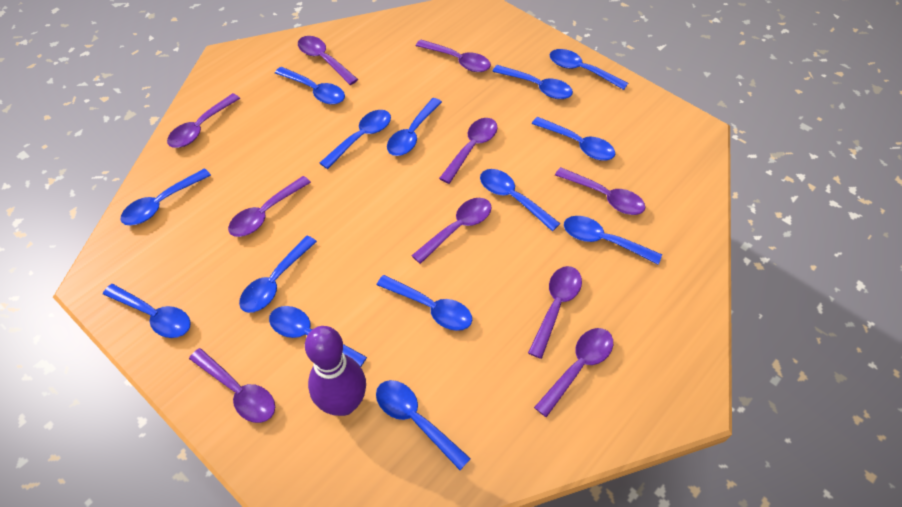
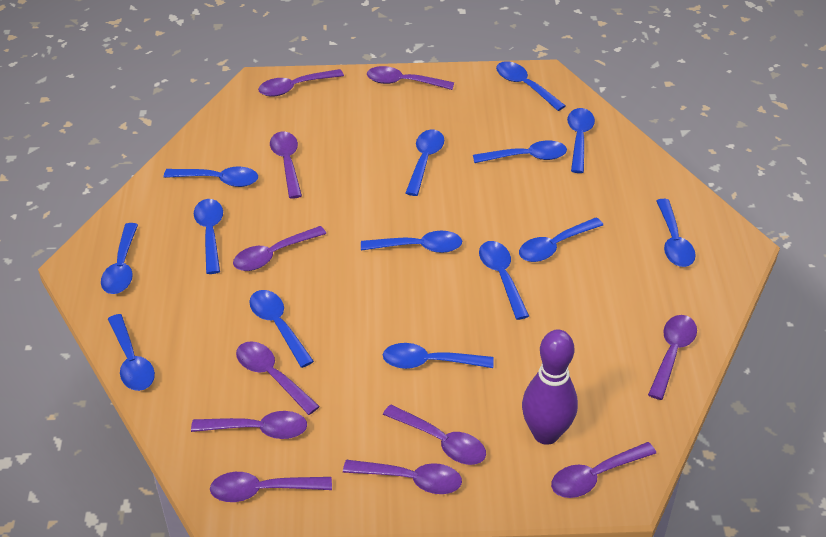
purple spoon: 10 -> 11

